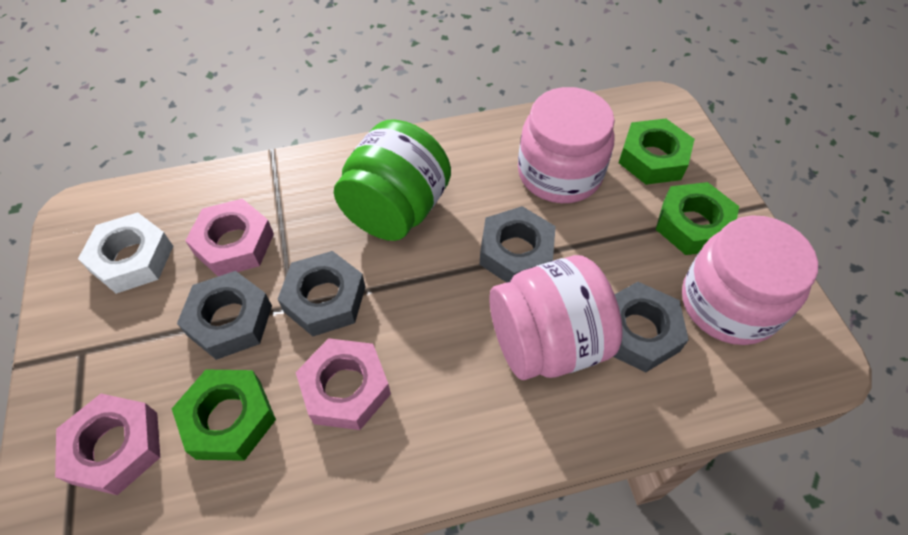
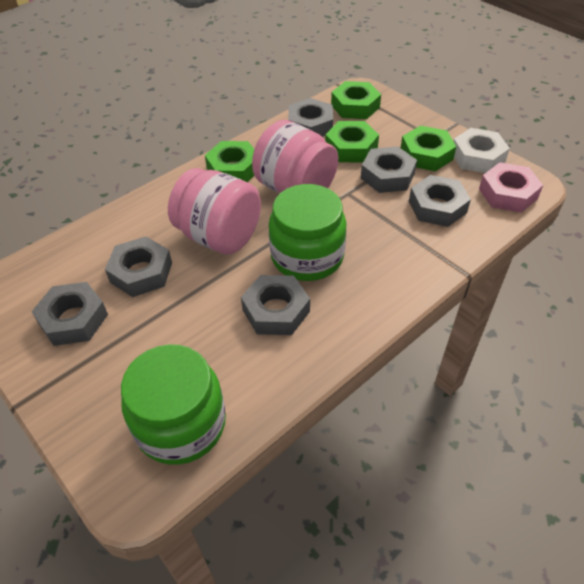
green jar: 1 -> 2
green nut: 3 -> 4
grey nut: 4 -> 6
pink jar: 3 -> 2
pink nut: 3 -> 1

